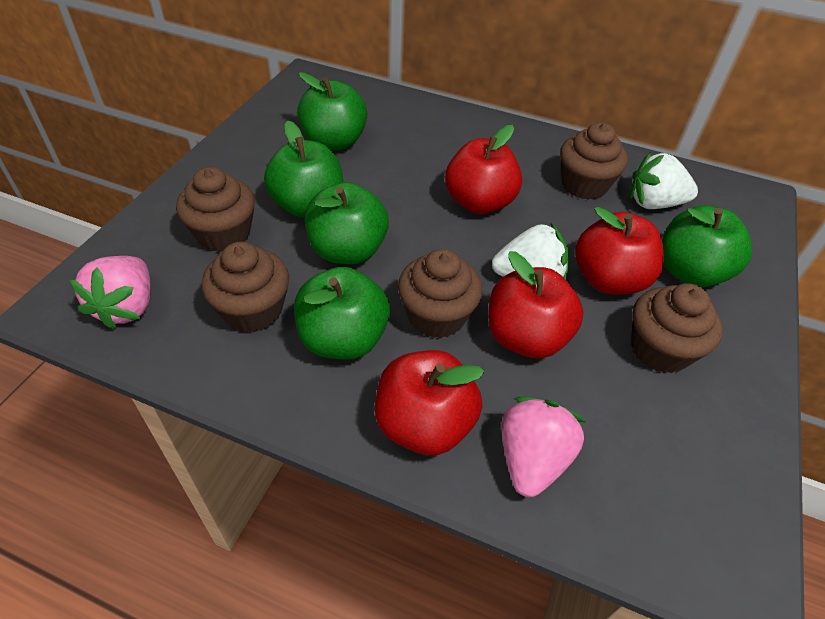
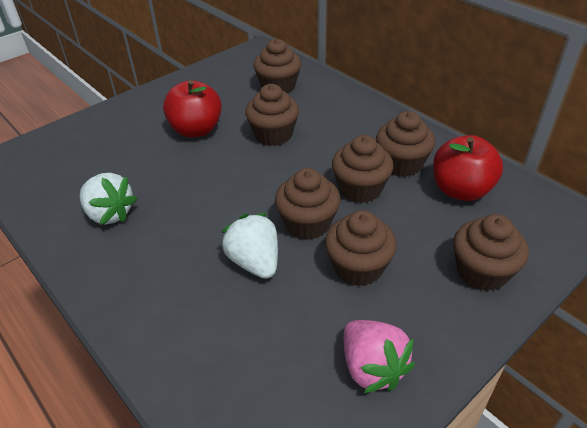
brown cupcake: 5 -> 7
green apple: 5 -> 0
pink strawberry: 2 -> 1
red apple: 4 -> 2

